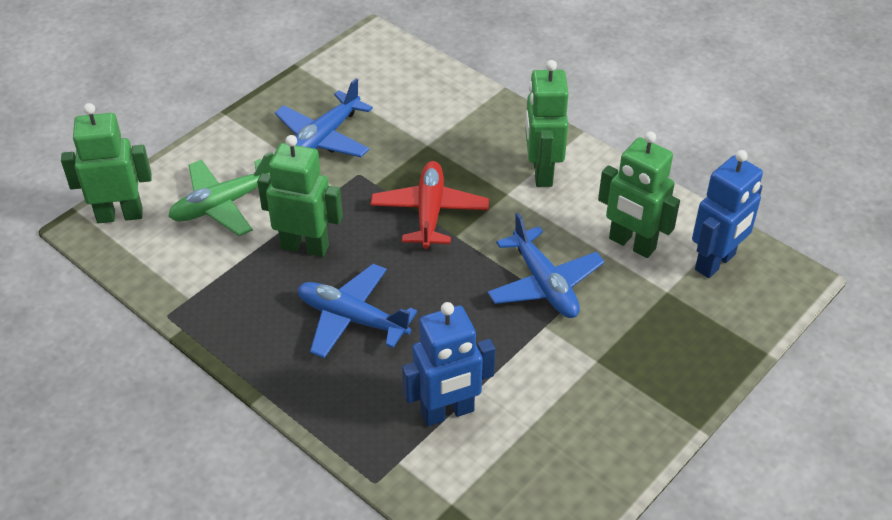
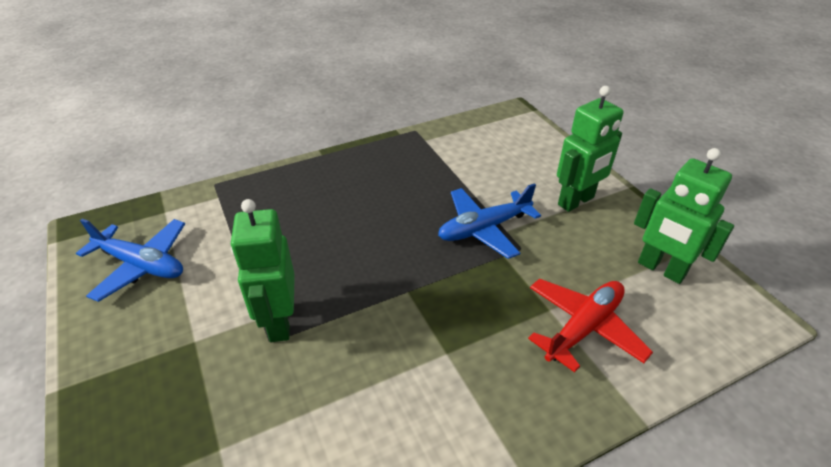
blue plane: 3 -> 2
blue robot: 2 -> 0
green plane: 1 -> 0
green robot: 4 -> 3

